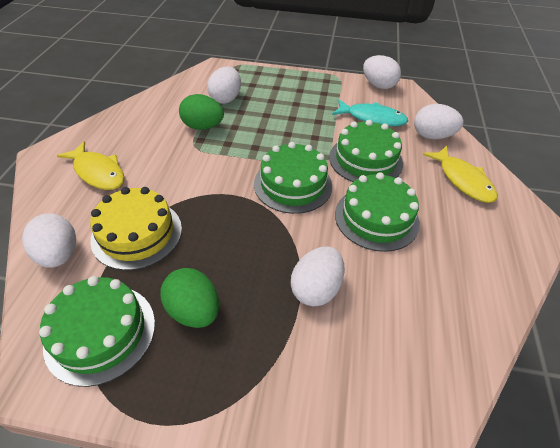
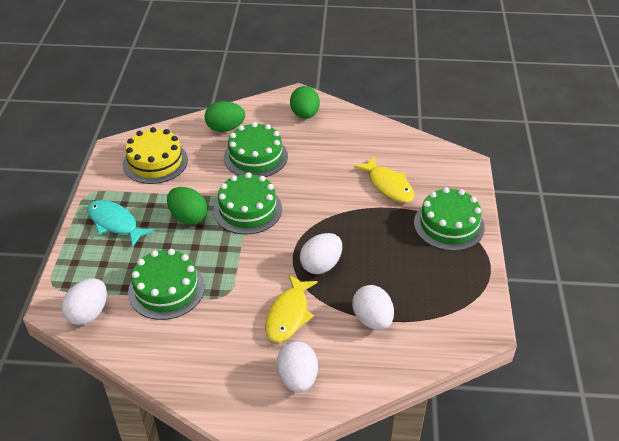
green egg: 2 -> 3
white egg: 5 -> 4

